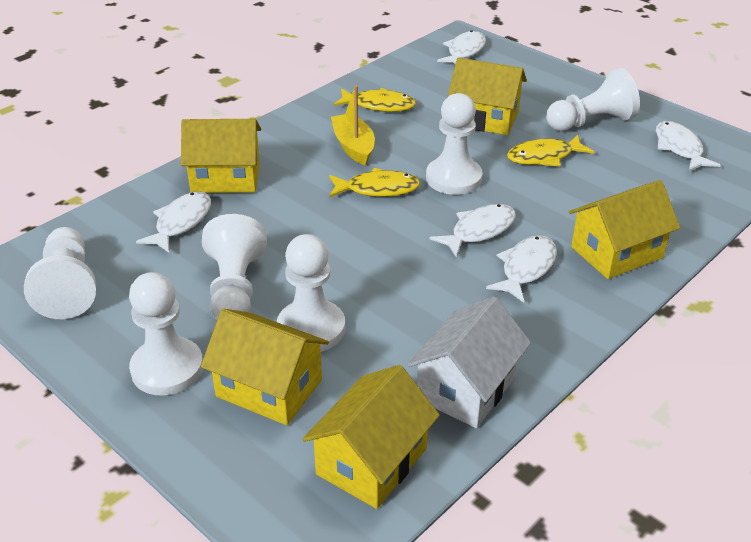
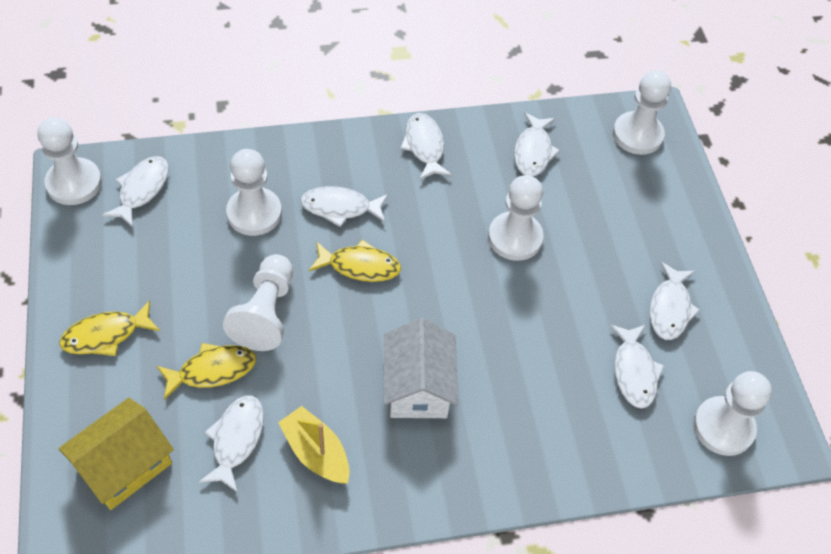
white fish: 5 -> 7
yellow house: 5 -> 1

